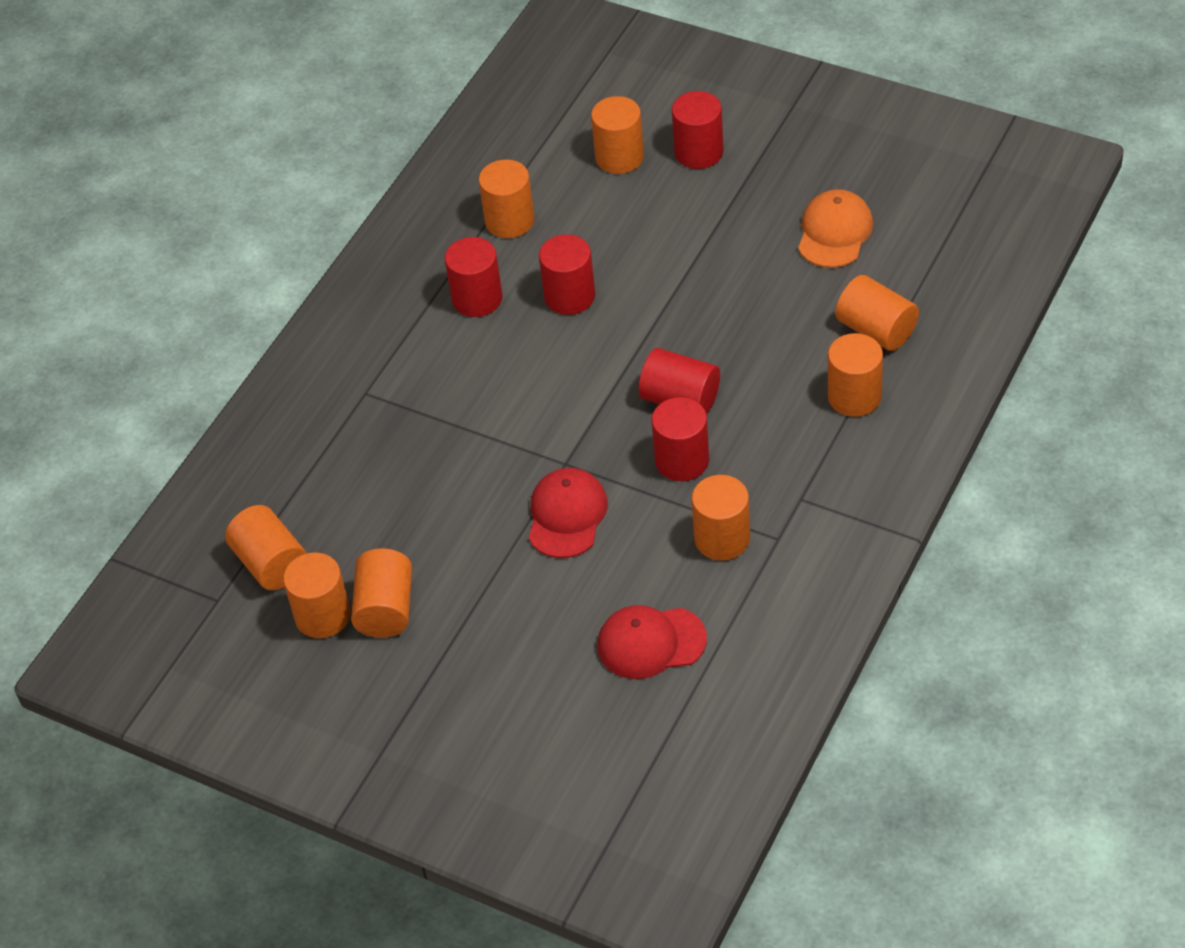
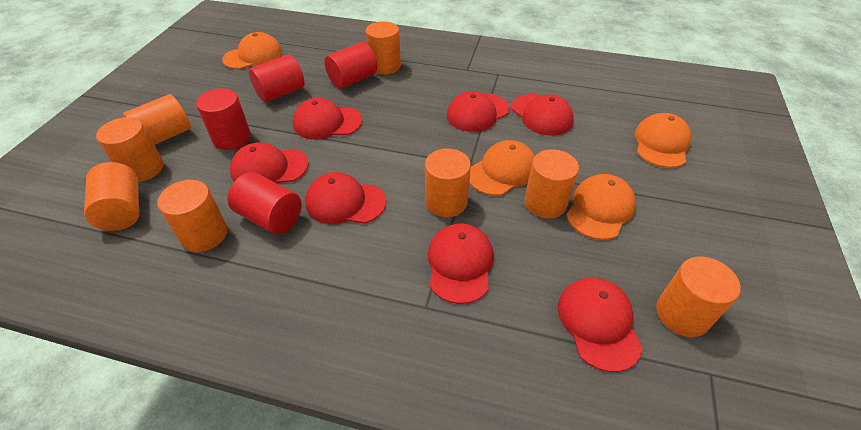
orange cap: 1 -> 4
red cap: 2 -> 7
red cylinder: 5 -> 4

